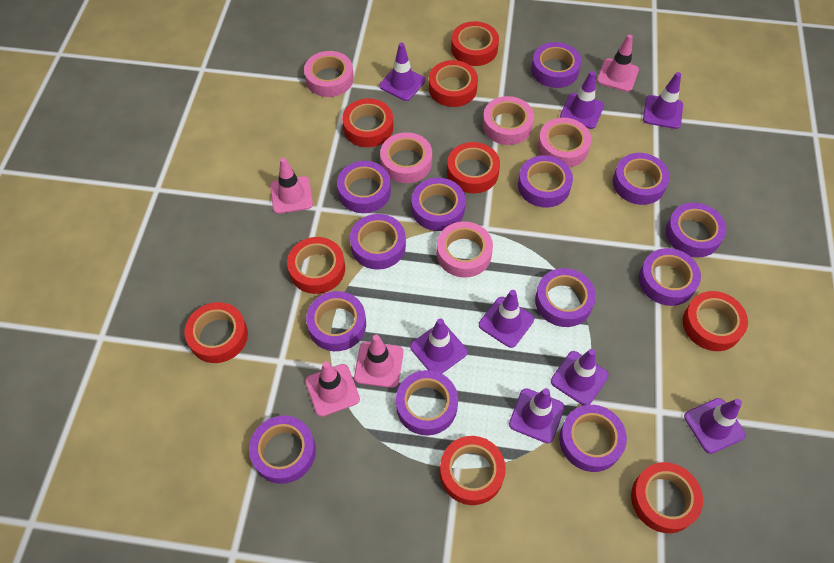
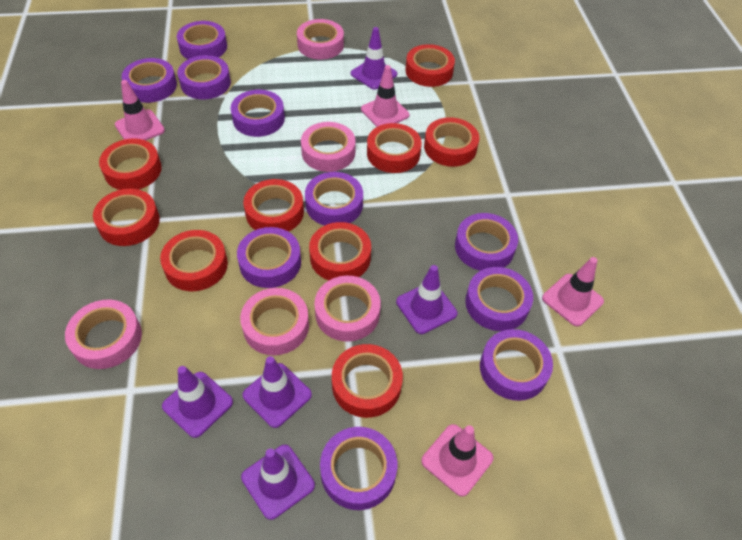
purple tape: 13 -> 10
purple traffic cone: 8 -> 5

